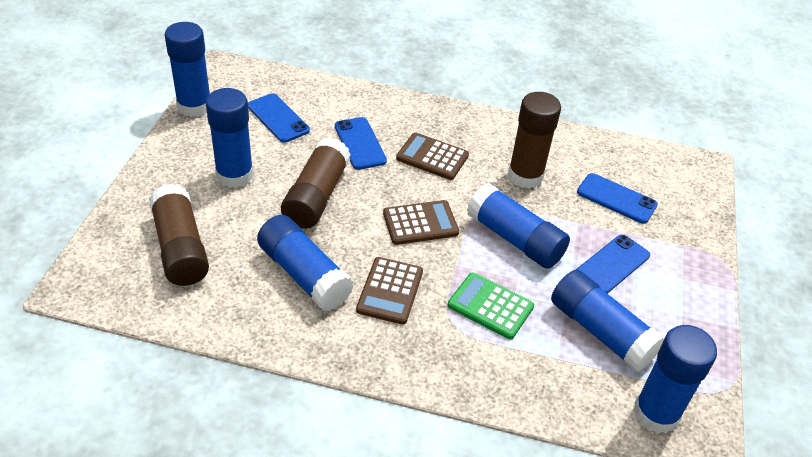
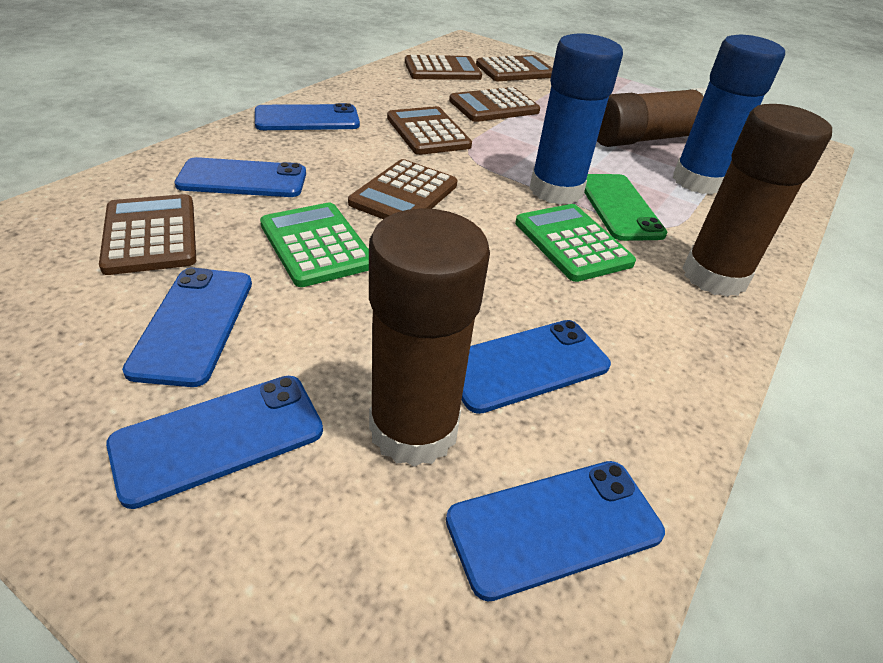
blue glue stick: 6 -> 2
blue phone: 4 -> 6
brown calculator: 3 -> 6
green calculator: 1 -> 2
green phone: 0 -> 1

